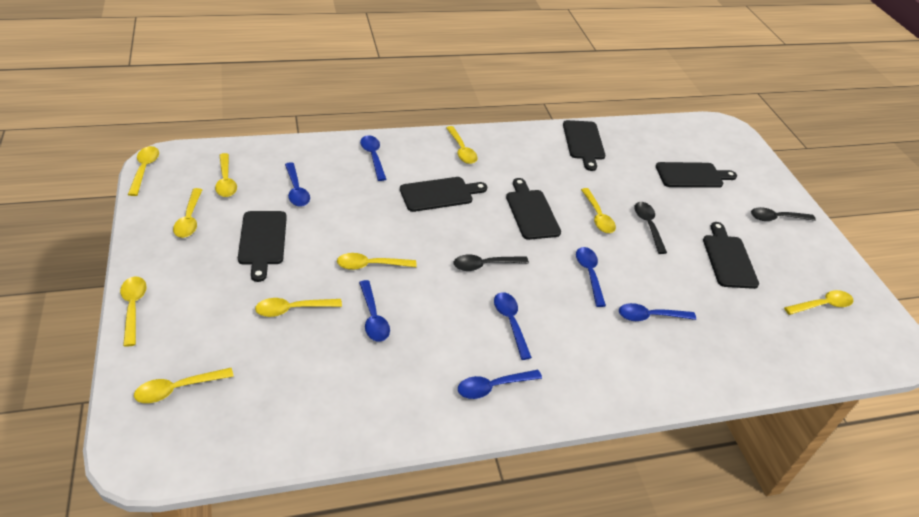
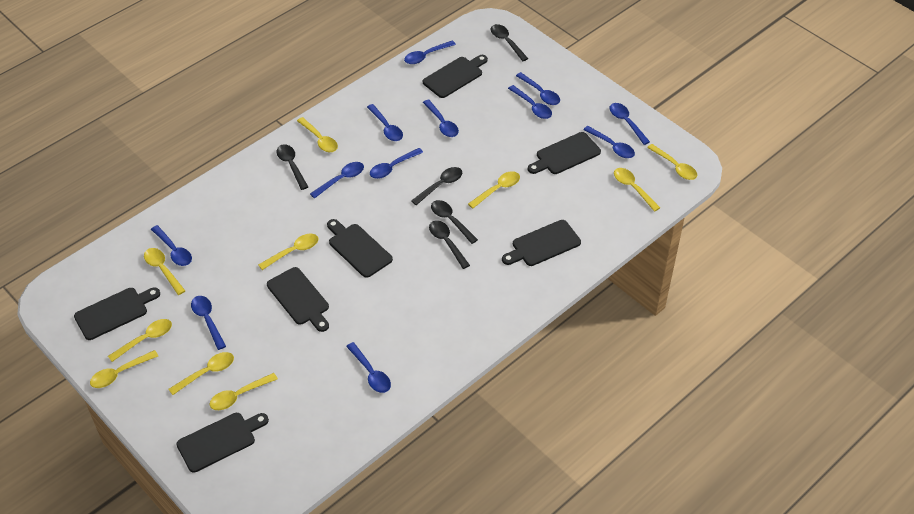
black cutting board: 6 -> 7
black spoon: 3 -> 5
blue spoon: 7 -> 12

